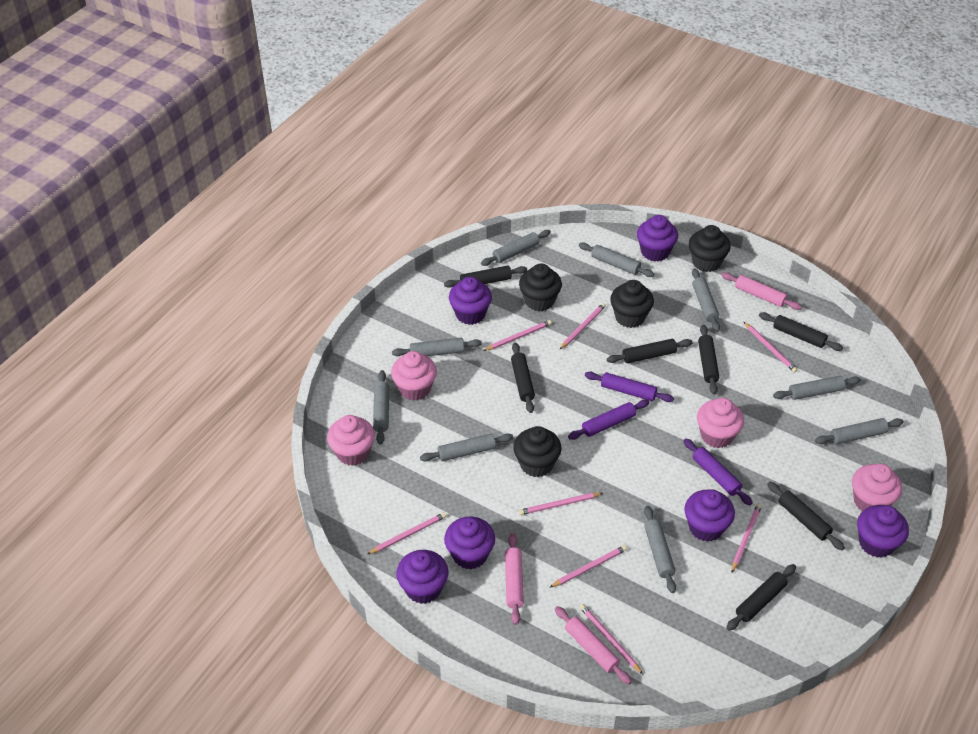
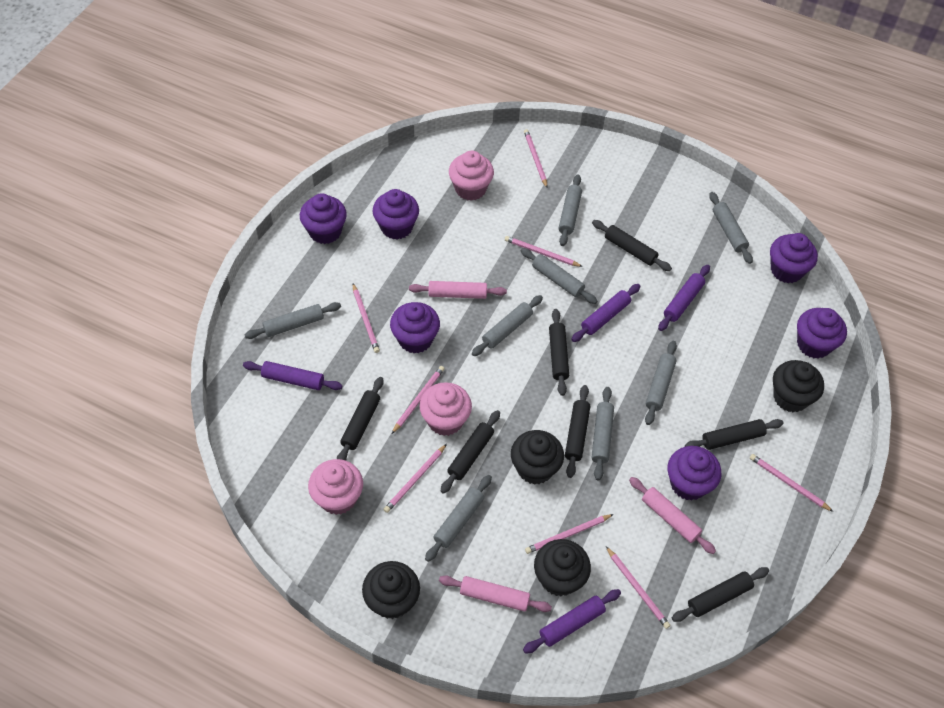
grey rolling pin: 9 -> 8
pink cupcake: 4 -> 3
purple rolling pin: 3 -> 4

